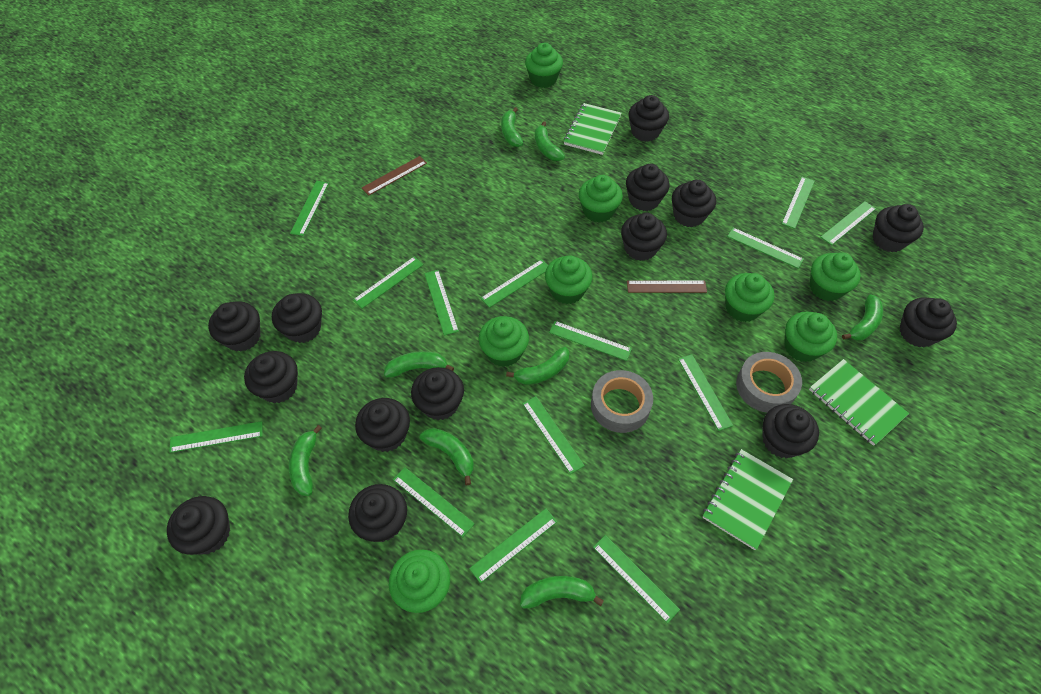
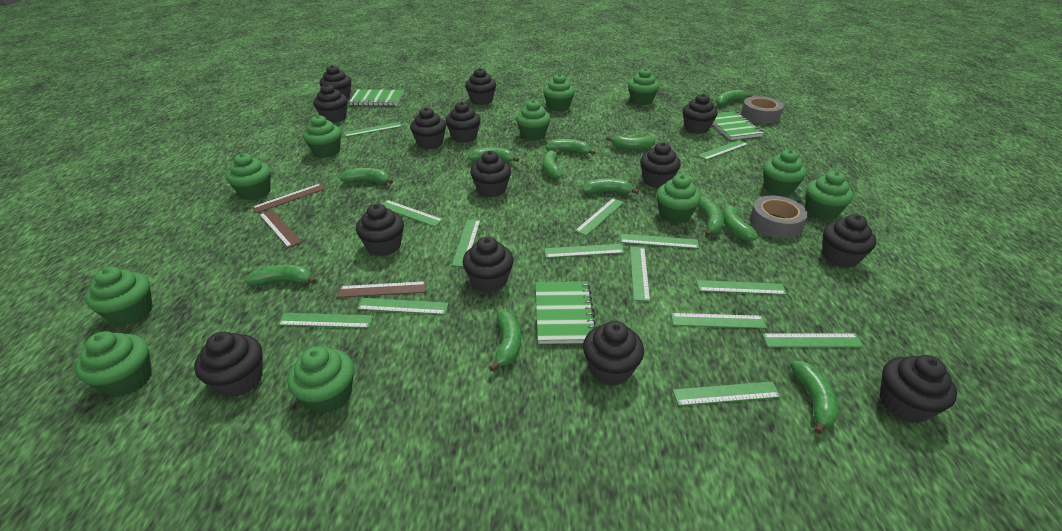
brown ruler: 2 -> 3
green banana: 8 -> 12
green cupcake: 8 -> 11

